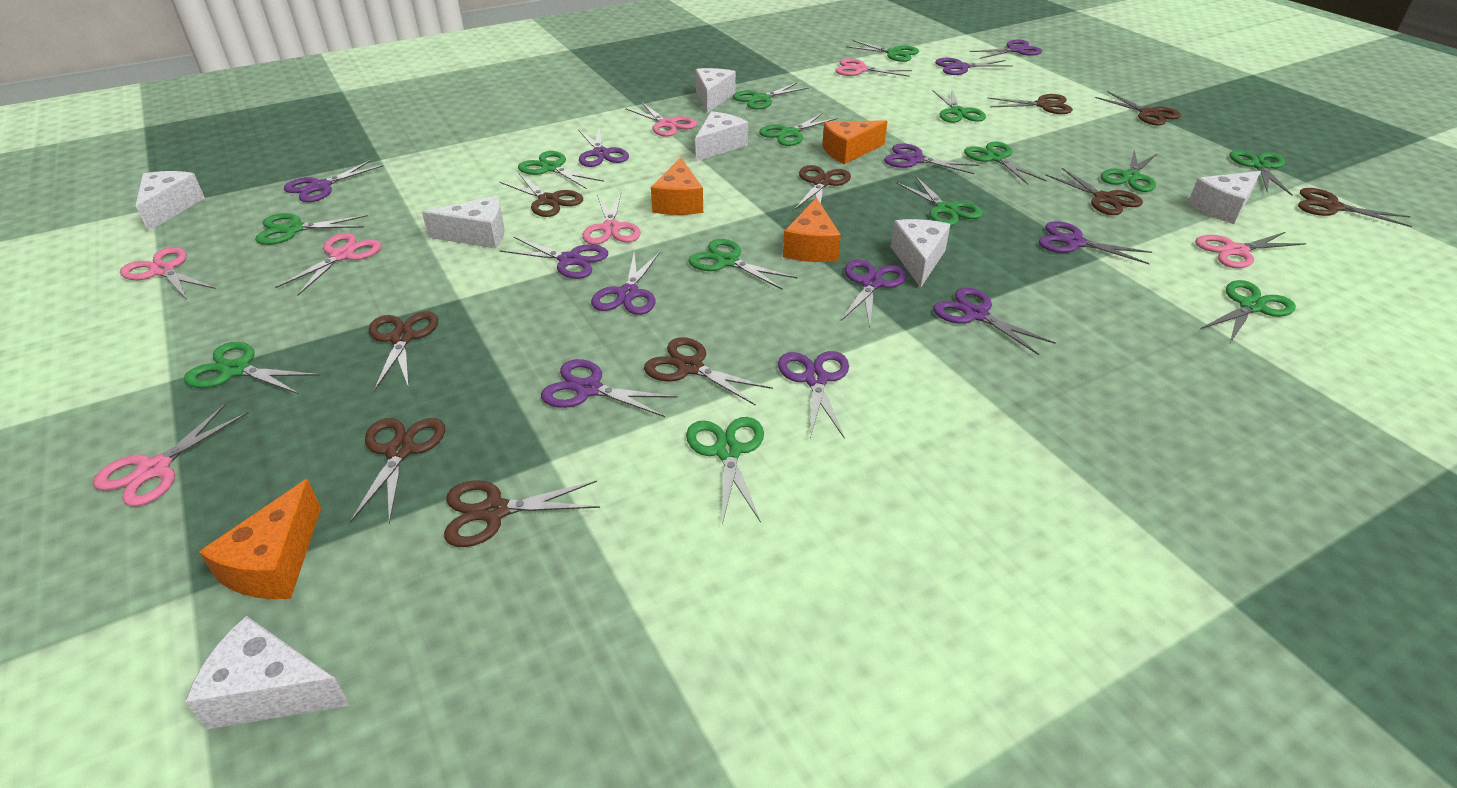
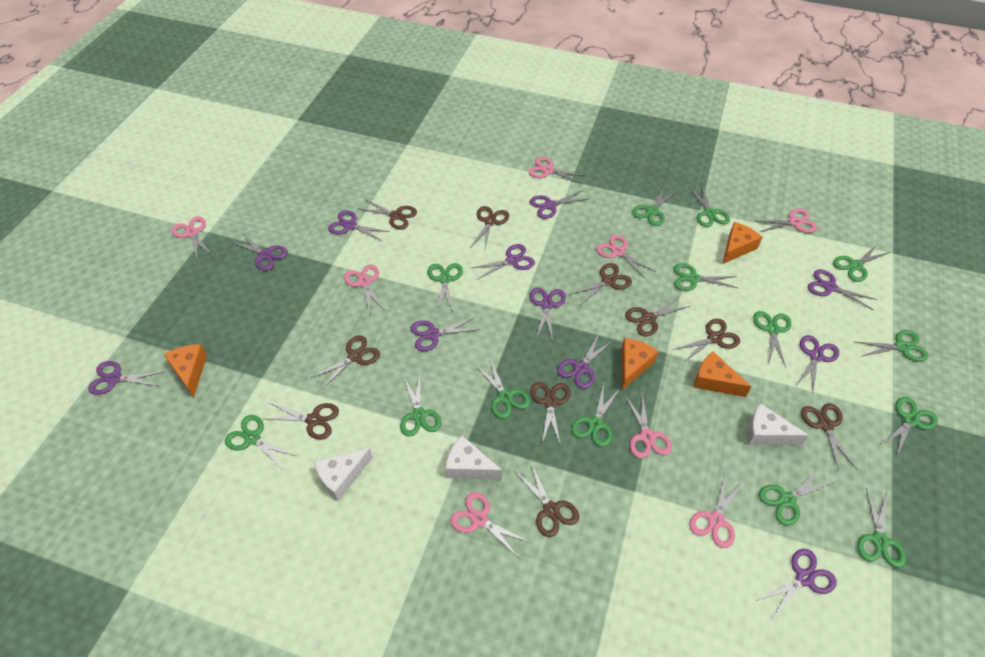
pink scissors: 7 -> 8
purple scissors: 12 -> 11
white cheese: 7 -> 3

